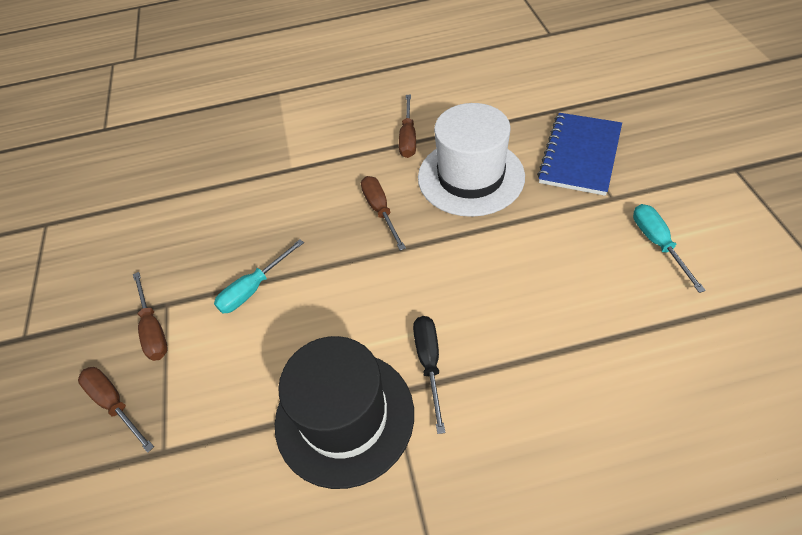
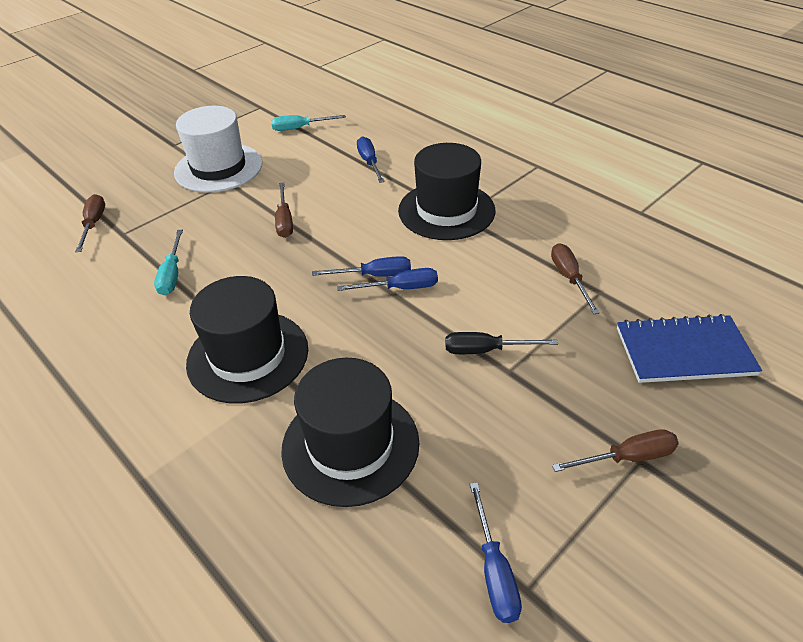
black hat: 1 -> 3
blue screwdriver: 0 -> 4

